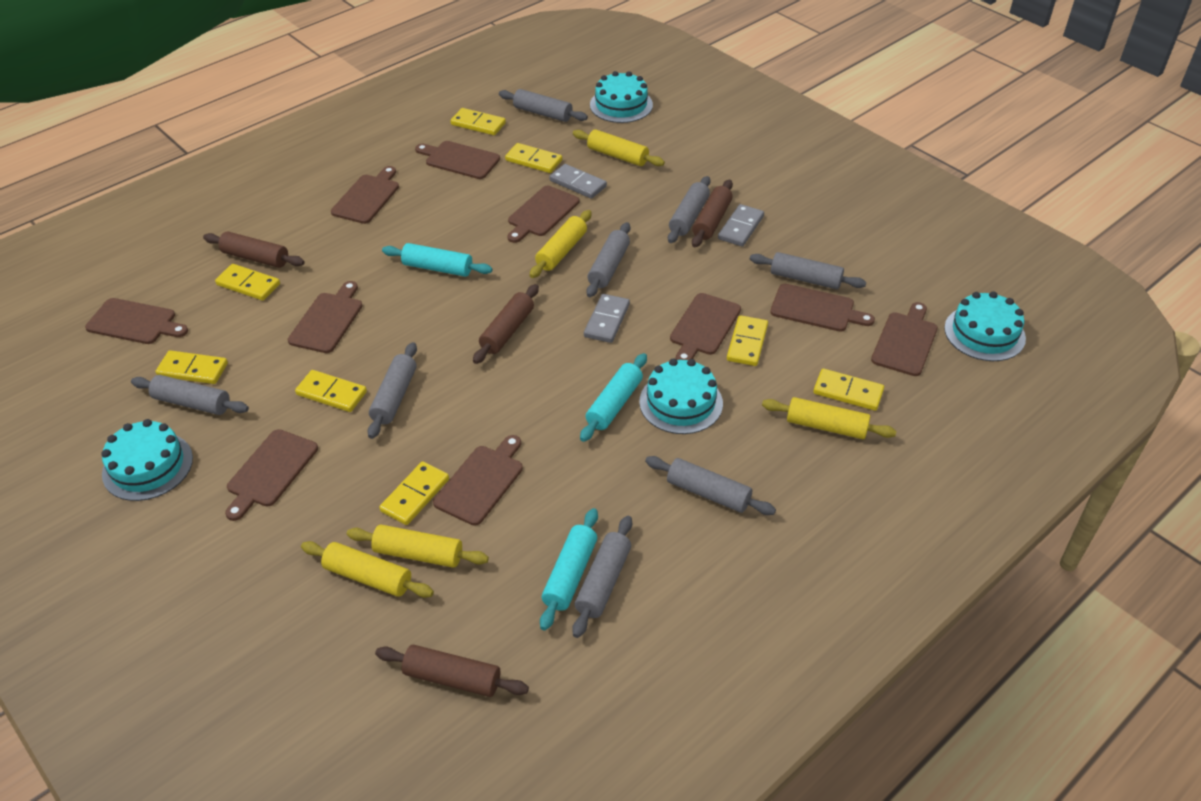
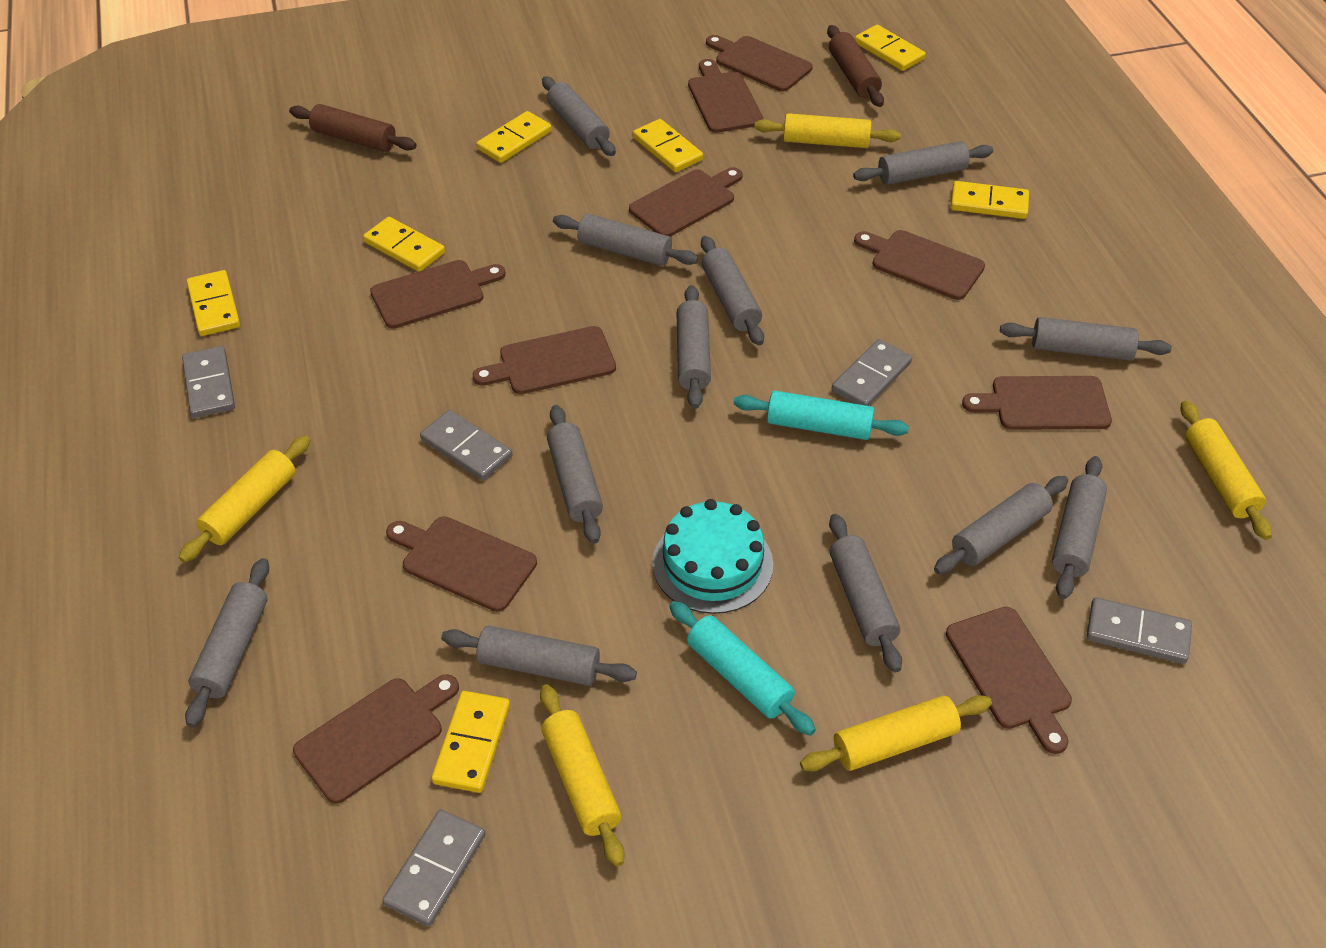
brown rolling pin: 4 -> 2
grey domino: 3 -> 5
grey rolling pin: 8 -> 12
turquoise cake: 4 -> 1
turquoise rolling pin: 3 -> 2
yellow domino: 8 -> 7

